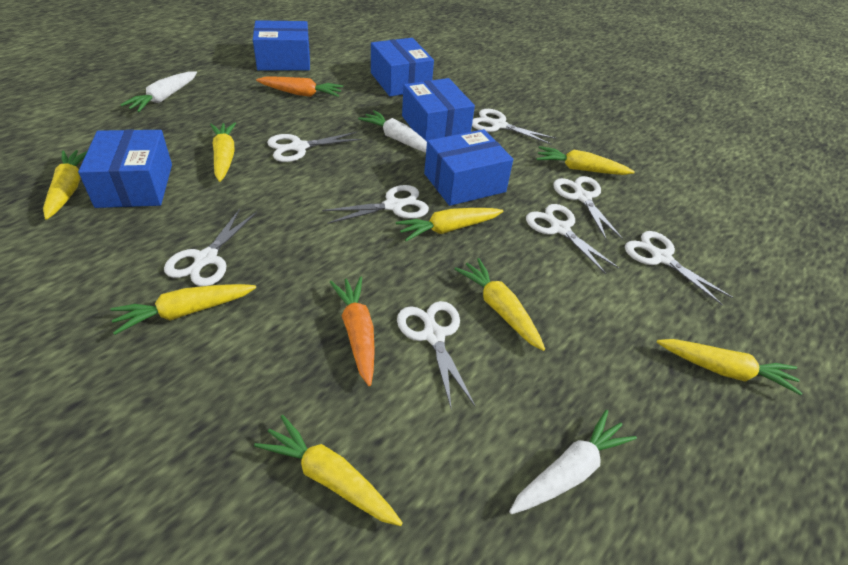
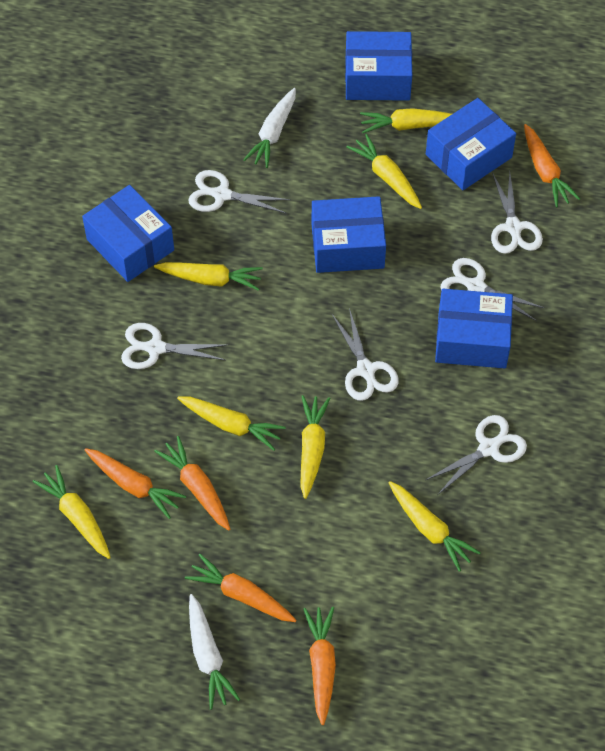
orange carrot: 2 -> 5
white carrot: 3 -> 2
white scissors: 8 -> 6
yellow carrot: 8 -> 7

